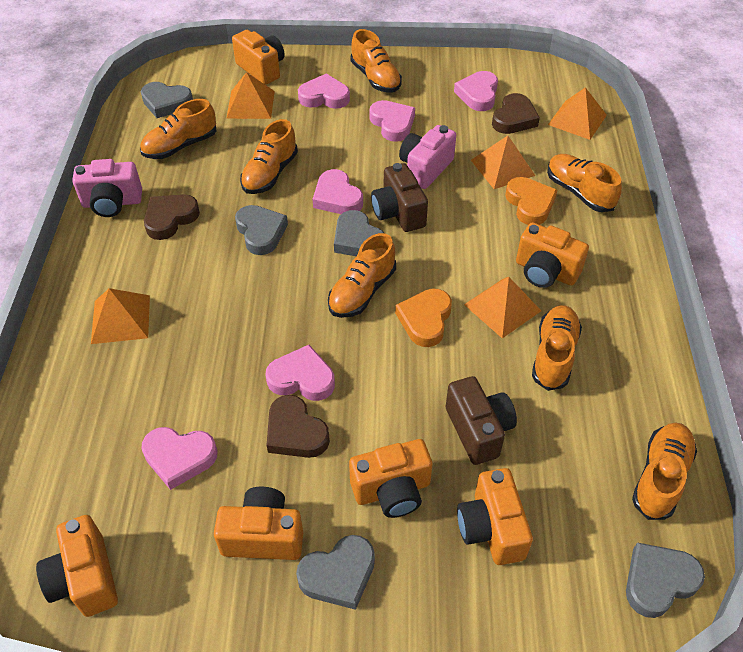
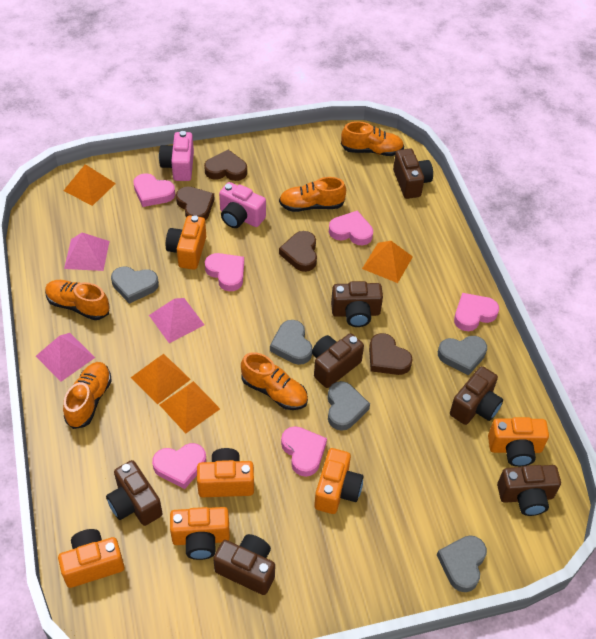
brown camera: 2 -> 7
brown heart: 3 -> 4
orange heart: 2 -> 0
orange pyramid: 5 -> 4
orange shoe: 7 -> 5
pink pyramid: 0 -> 3

